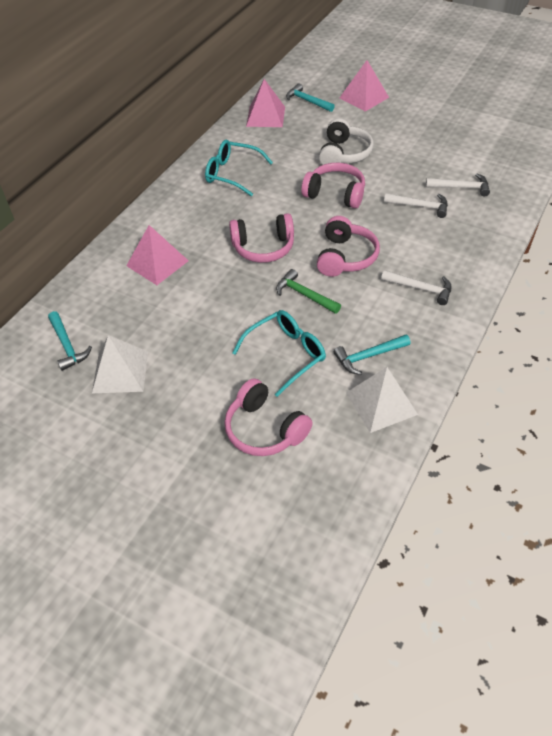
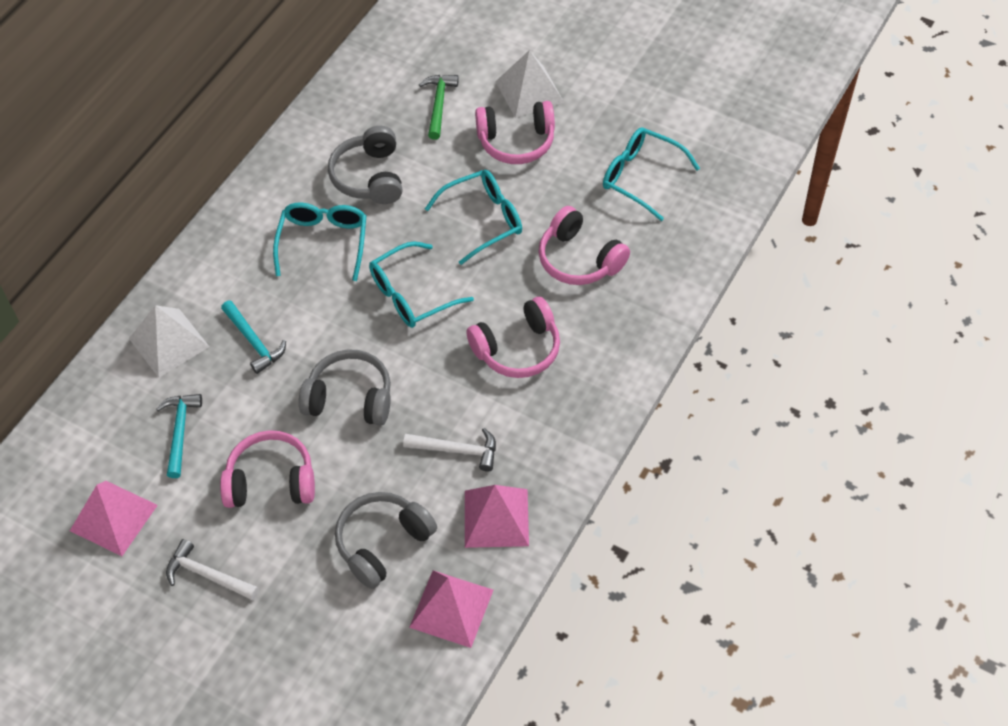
grey headphones: 0 -> 3
turquoise glasses: 2 -> 4
turquoise hammer: 3 -> 2
white hammer: 3 -> 2
white headphones: 1 -> 0

